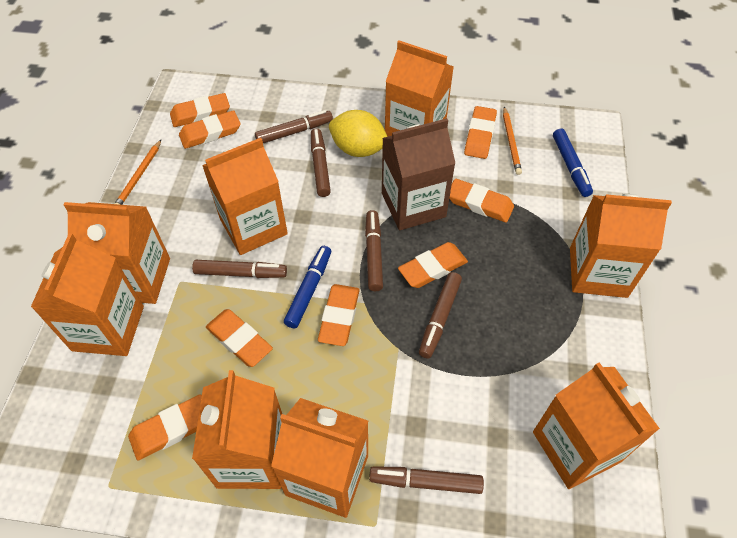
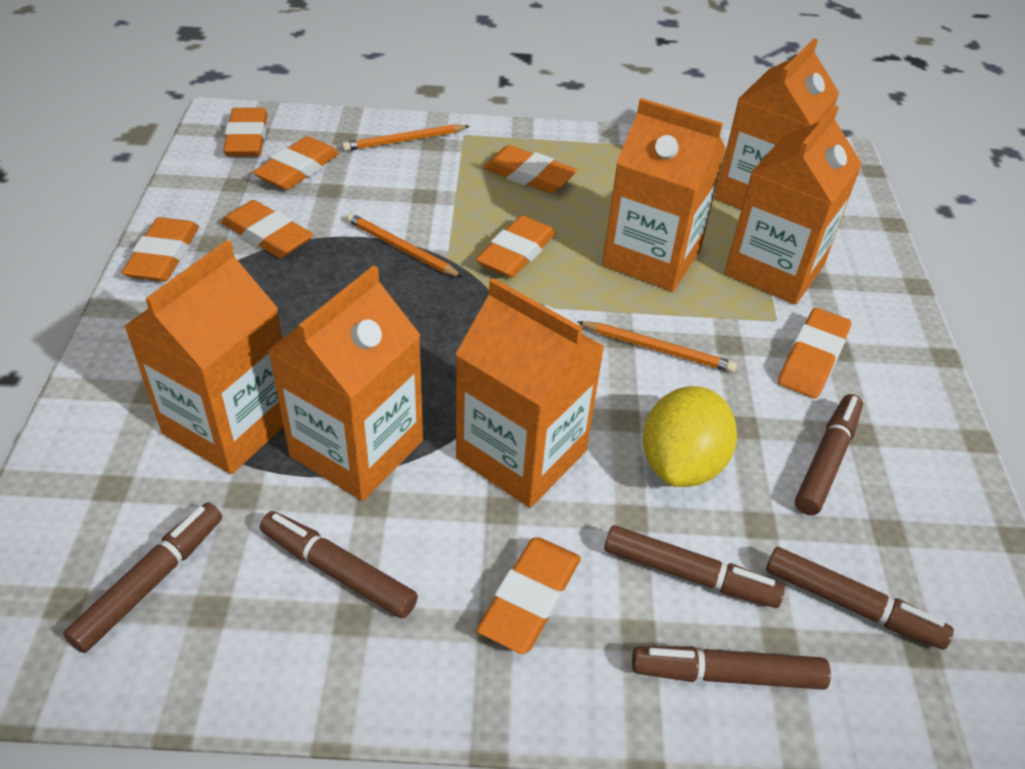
blue marker: 2 -> 0
brown carton: 1 -> 0
orange carton: 8 -> 6
orange pencil: 2 -> 3

